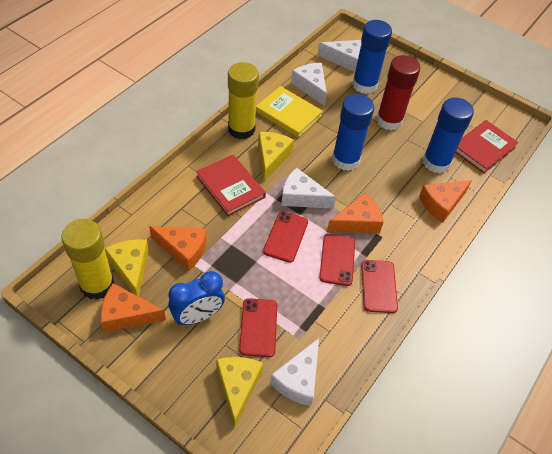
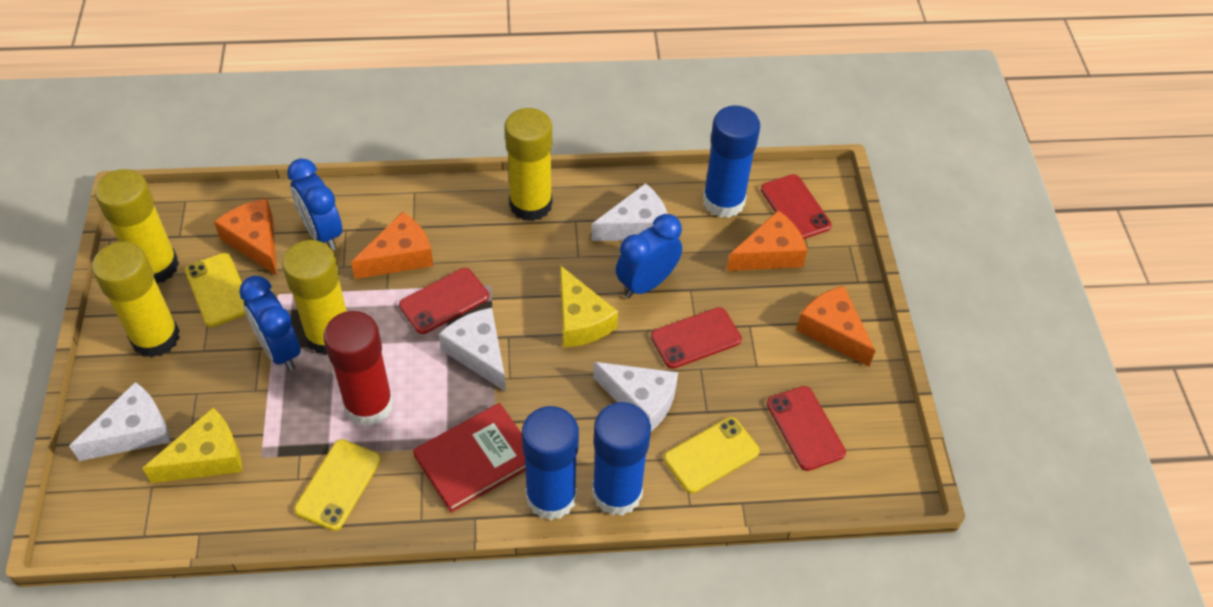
blue clock: 1 -> 3
red book: 2 -> 1
yellow book: 1 -> 0
yellow cheese: 3 -> 2
yellow glue stick: 2 -> 4
yellow phone: 0 -> 3

